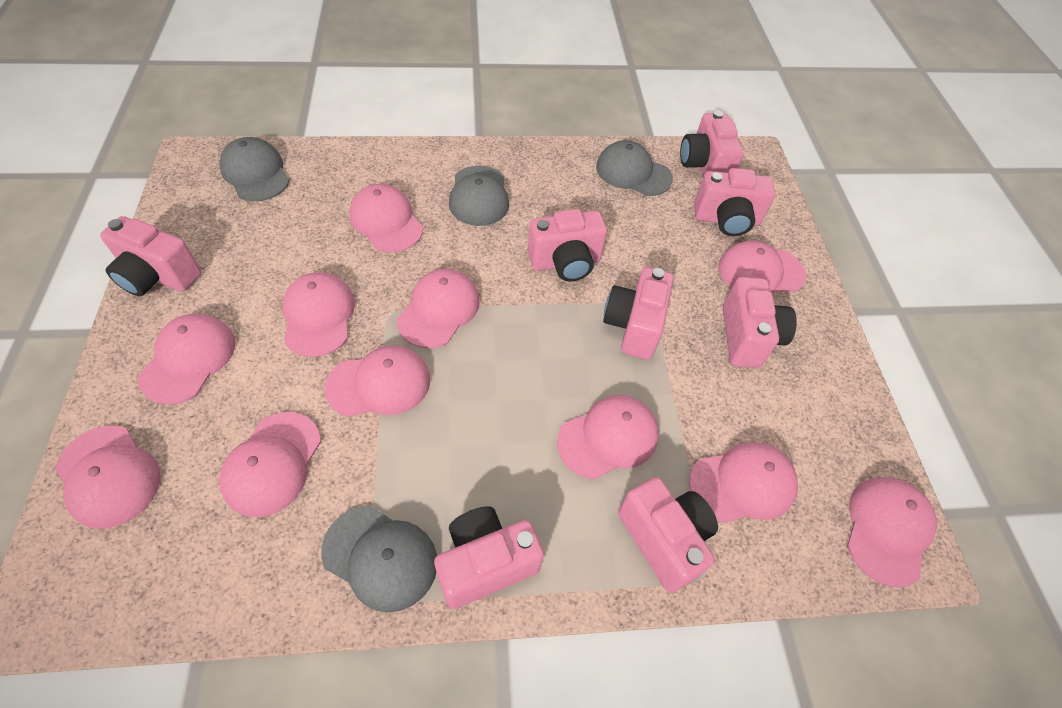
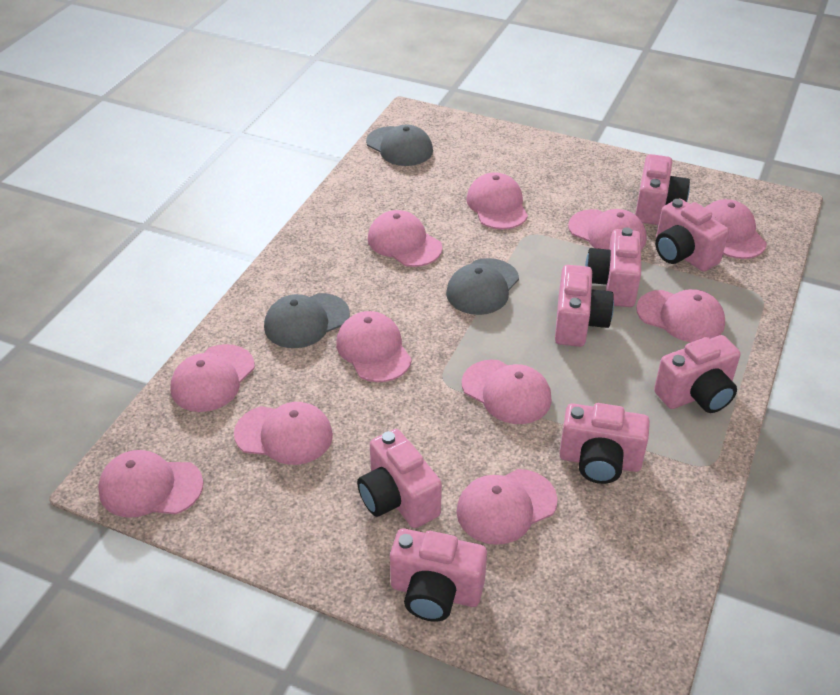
grey cap: 4 -> 3

